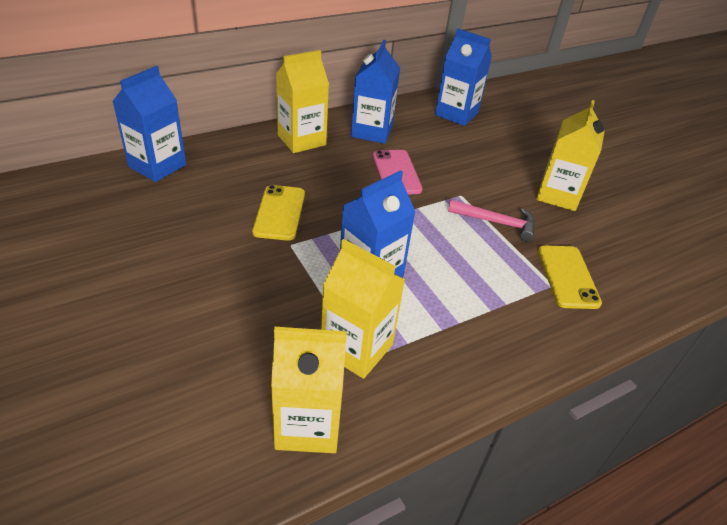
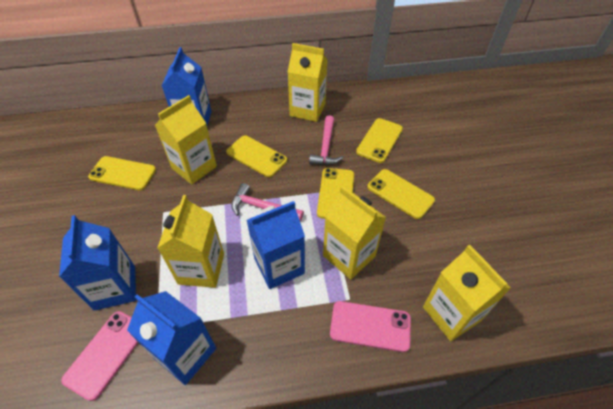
pink hammer: 1 -> 2
pink phone: 1 -> 2
yellow carton: 4 -> 5
yellow phone: 2 -> 5

